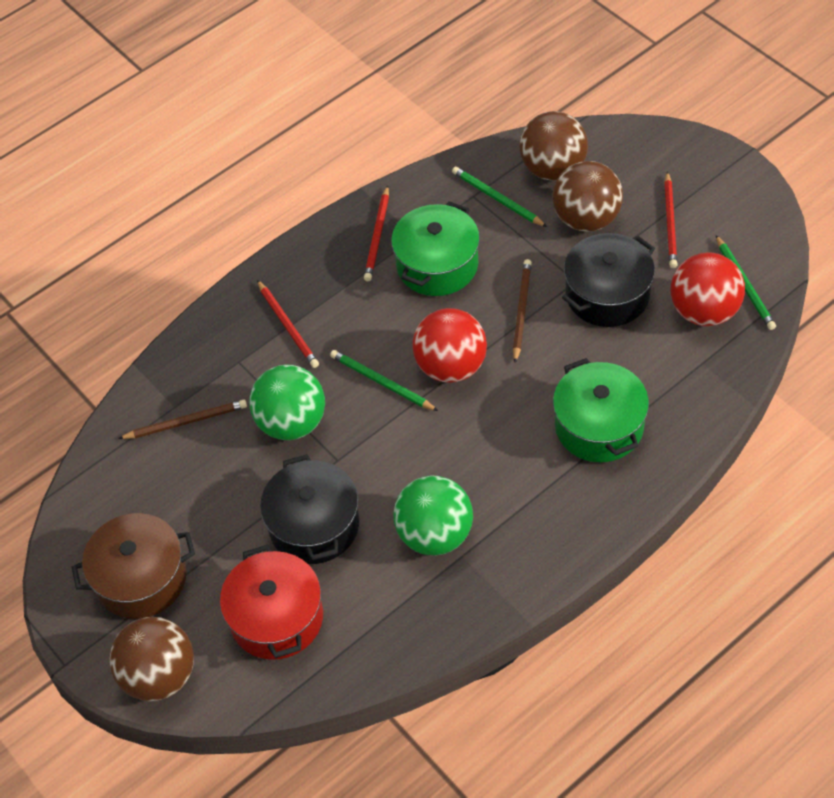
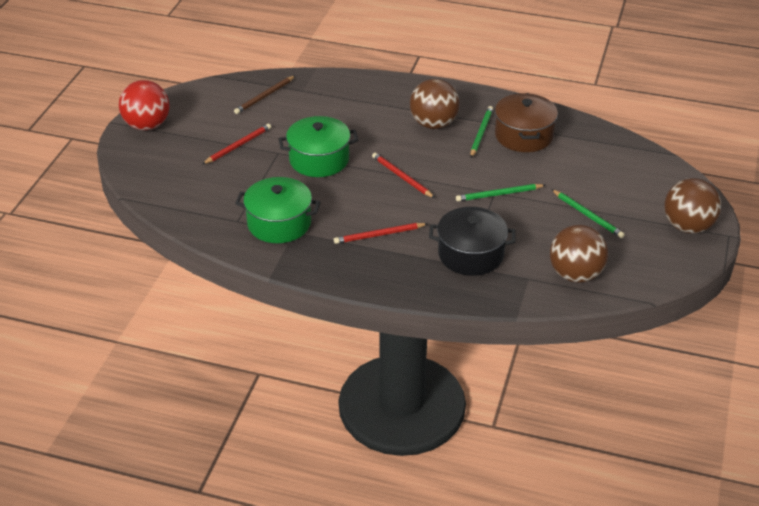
black pot: 2 -> 1
brown pencil: 2 -> 1
green ball: 2 -> 0
red ball: 2 -> 1
red pot: 1 -> 0

